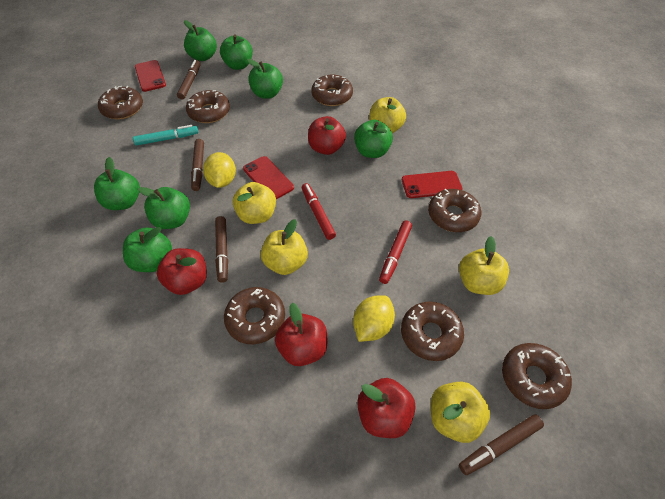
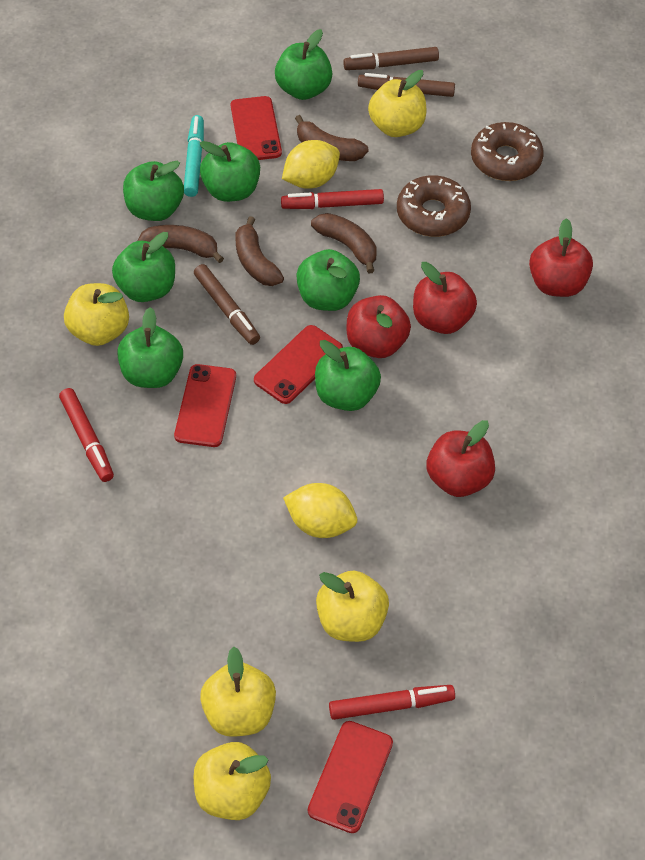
brown banana: 0 -> 4
brown donut: 7 -> 2
brown marker: 4 -> 3
red marker: 2 -> 3
red phone: 3 -> 4

